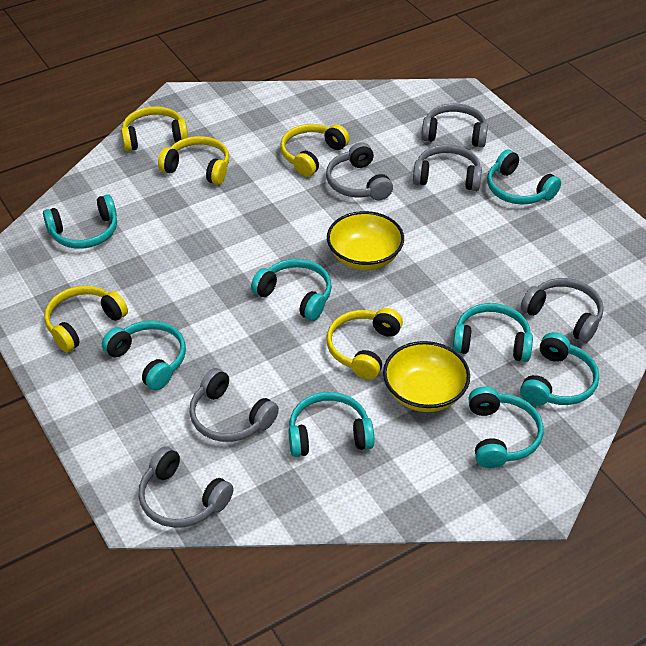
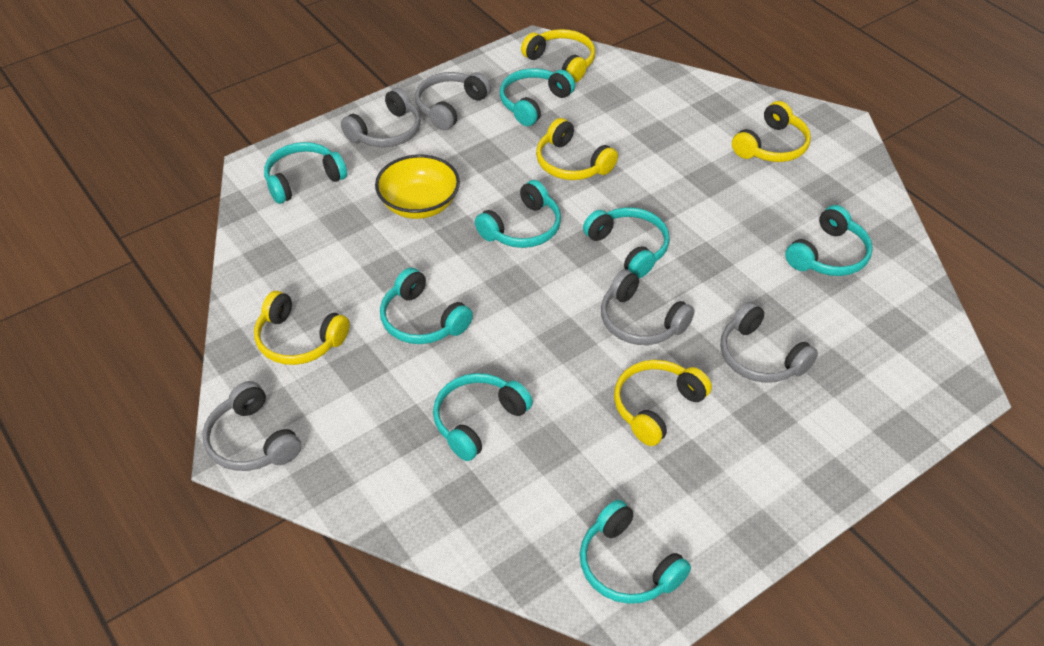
grey headphones: 6 -> 5
yellow bowl: 2 -> 1

